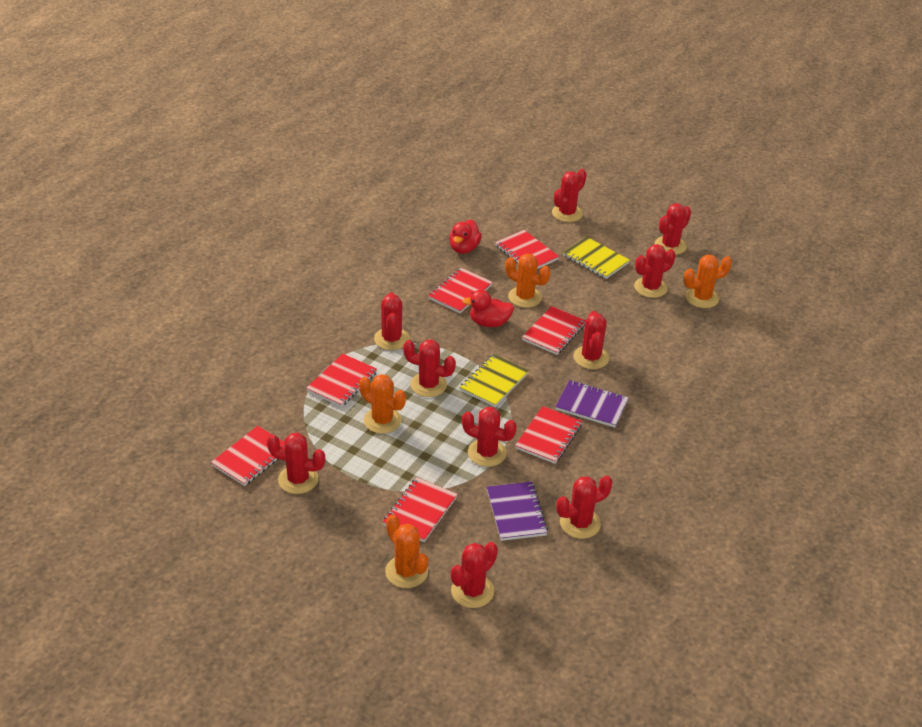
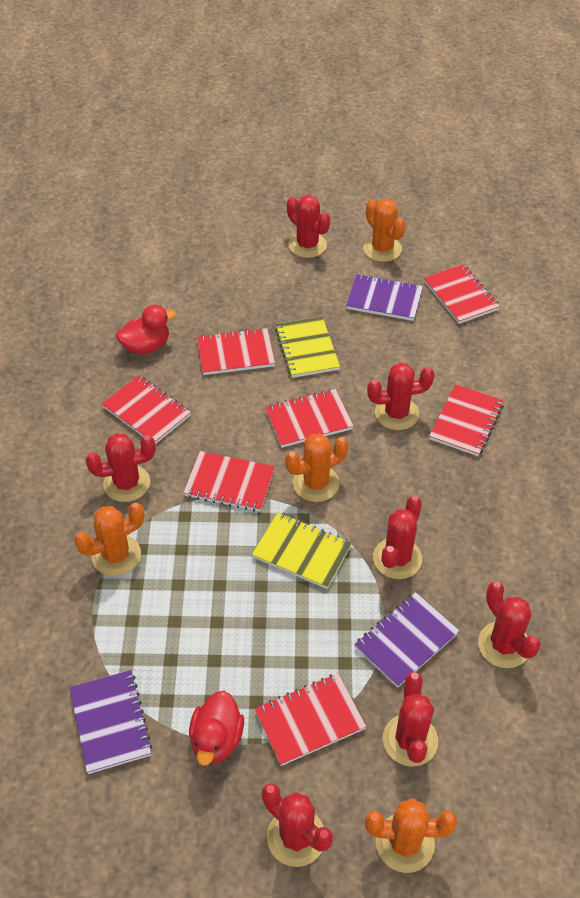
purple notebook: 2 -> 3
red cactus: 10 -> 7

